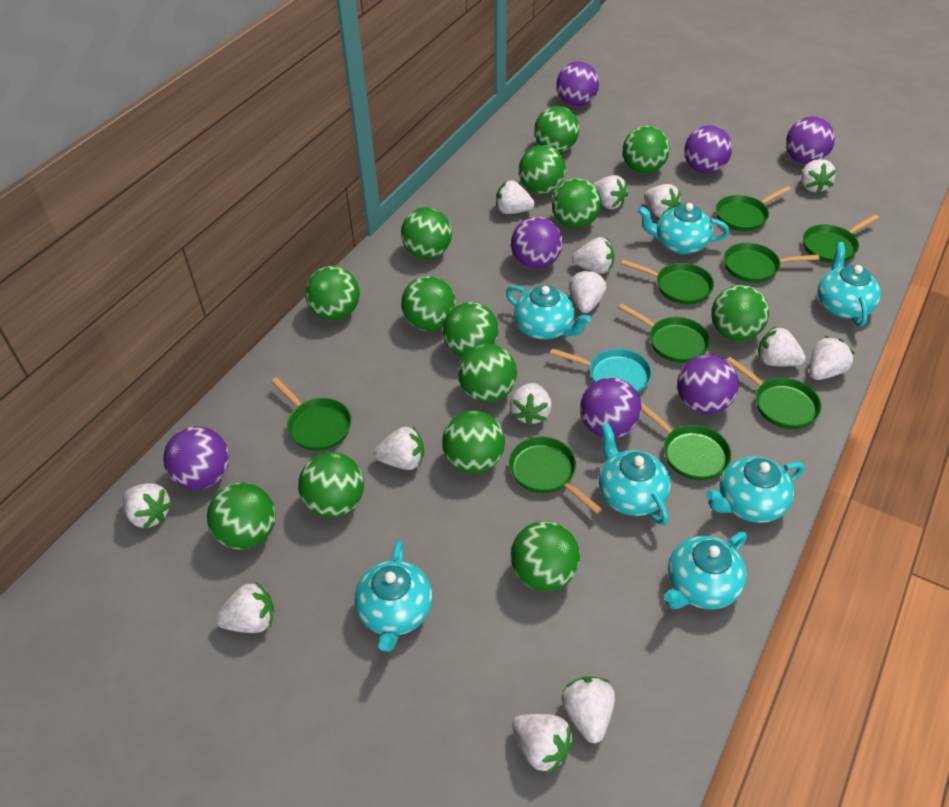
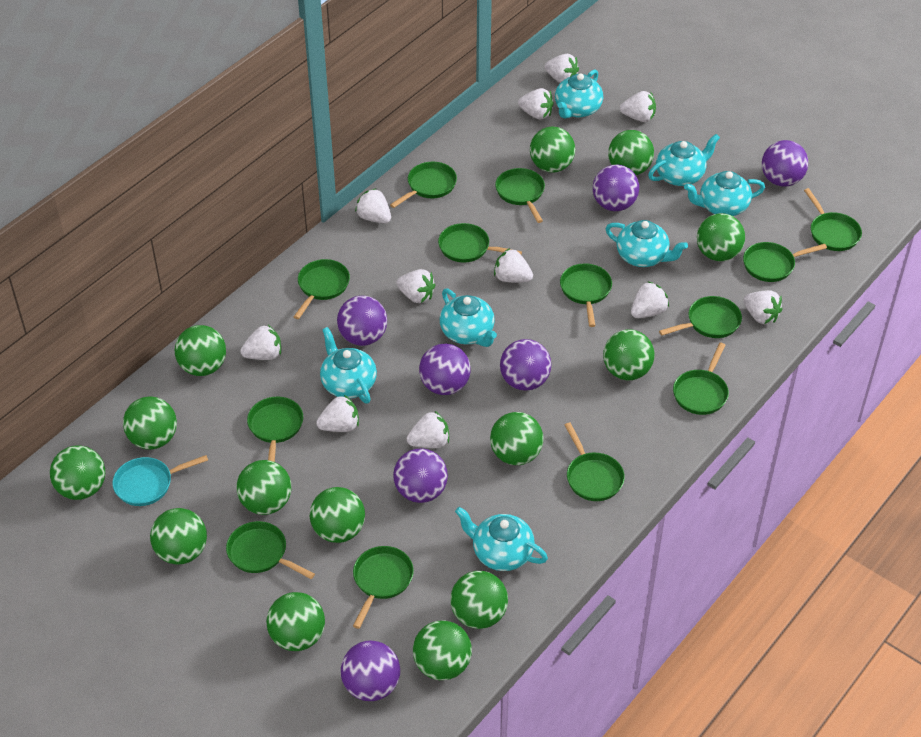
green pan: 9 -> 13
white strawberry: 14 -> 11

